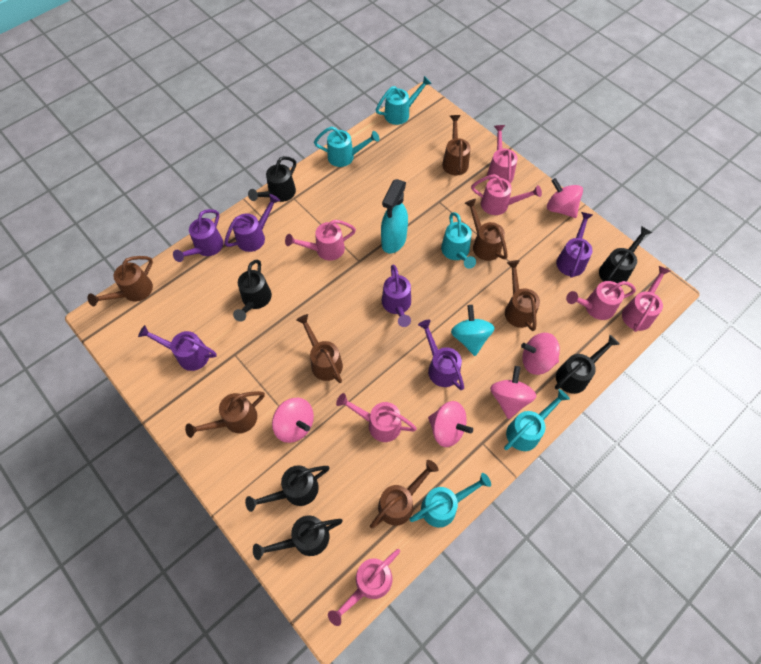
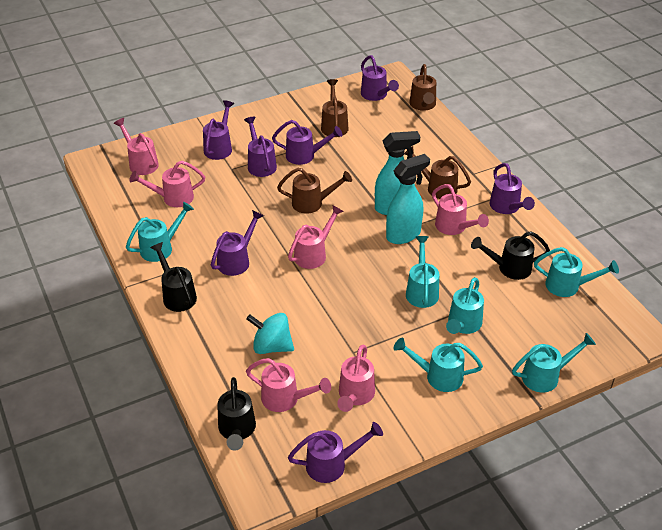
black watering can: 6 -> 3
brown watering can: 7 -> 4
pink spinning top: 5 -> 0
pink watering can: 7 -> 6
purple watering can: 6 -> 7
turquoise spray bottle: 1 -> 2
turquoise watering can: 5 -> 6

